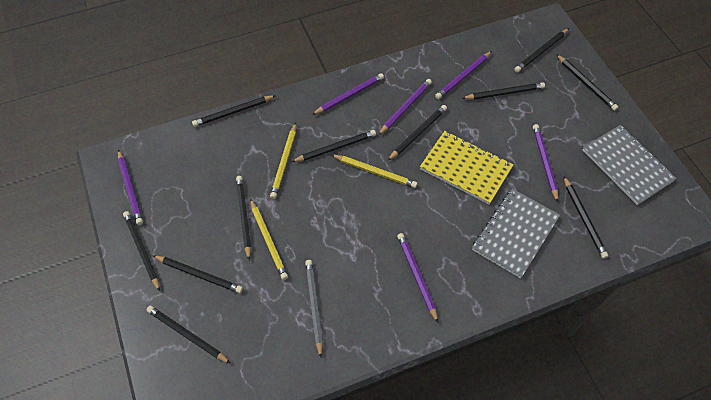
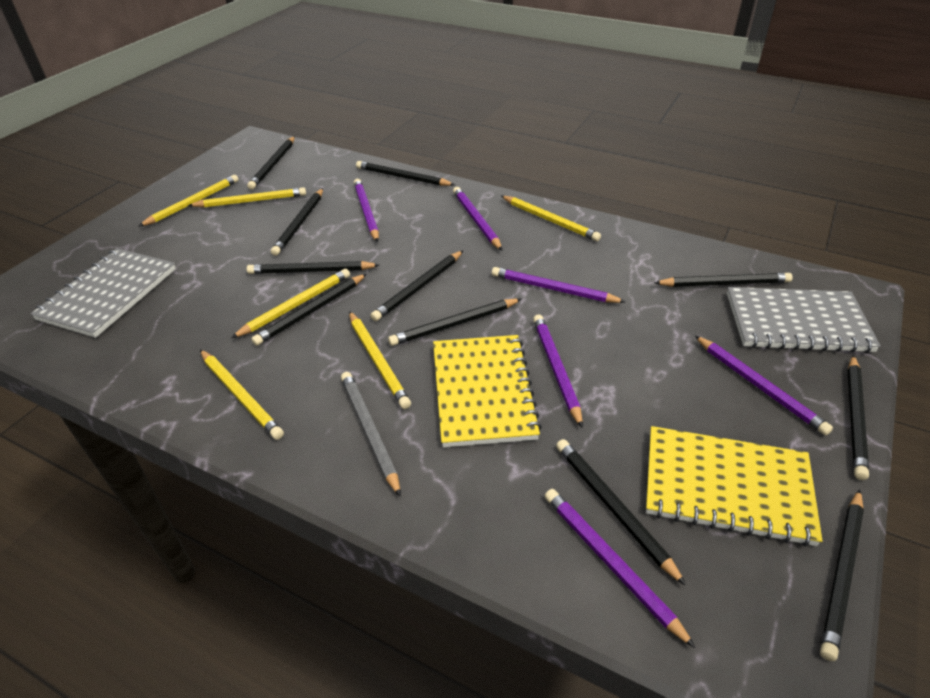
yellow notebook: 1 -> 2
yellow pencil: 3 -> 6

